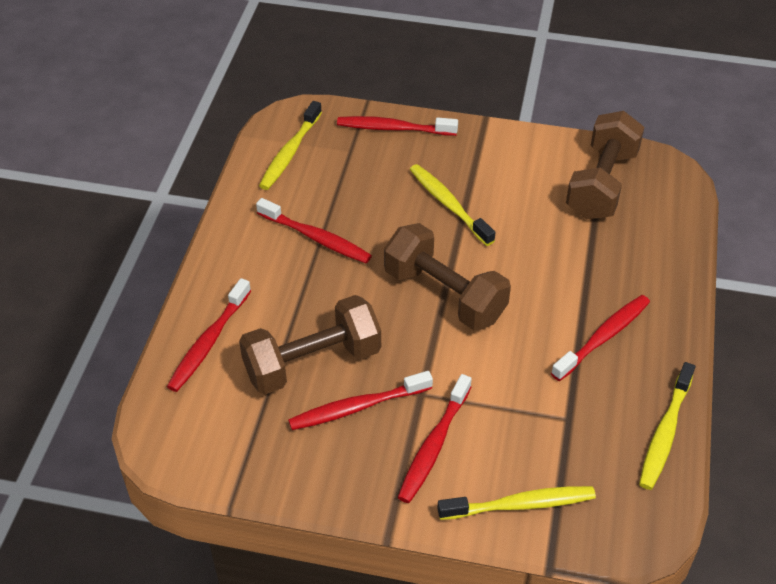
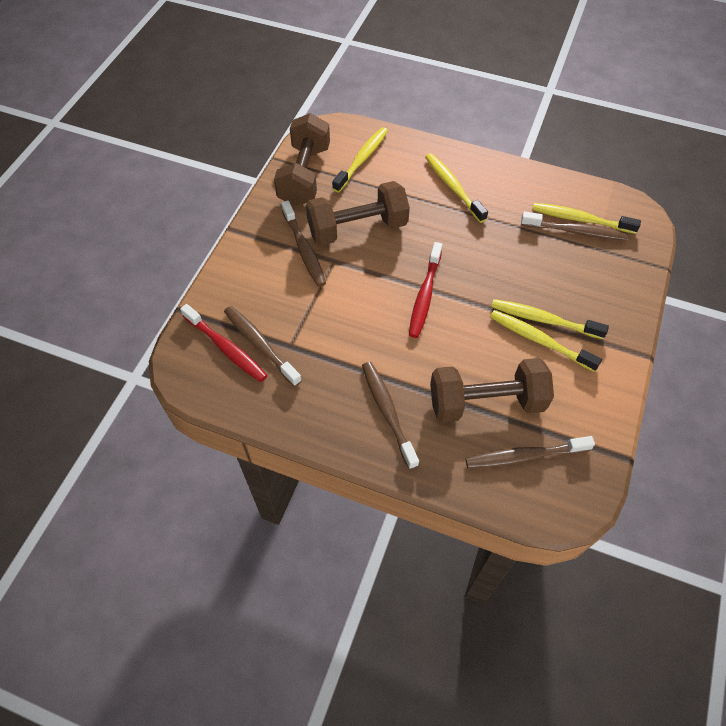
brown toothbrush: 0 -> 5
red toothbrush: 6 -> 2
yellow toothbrush: 4 -> 5

